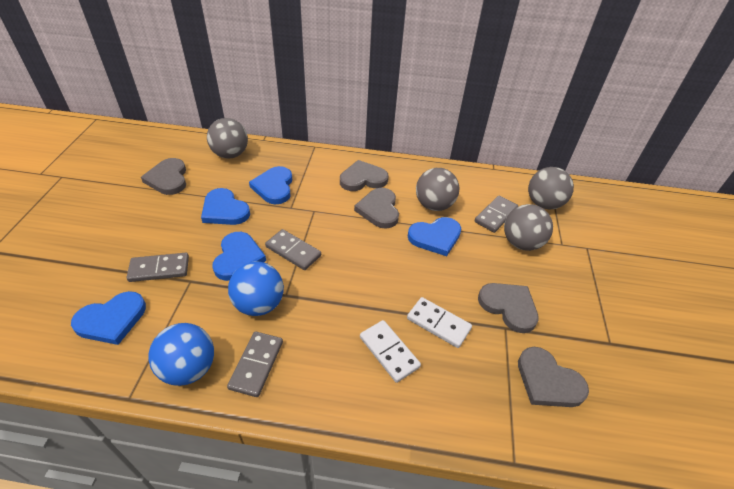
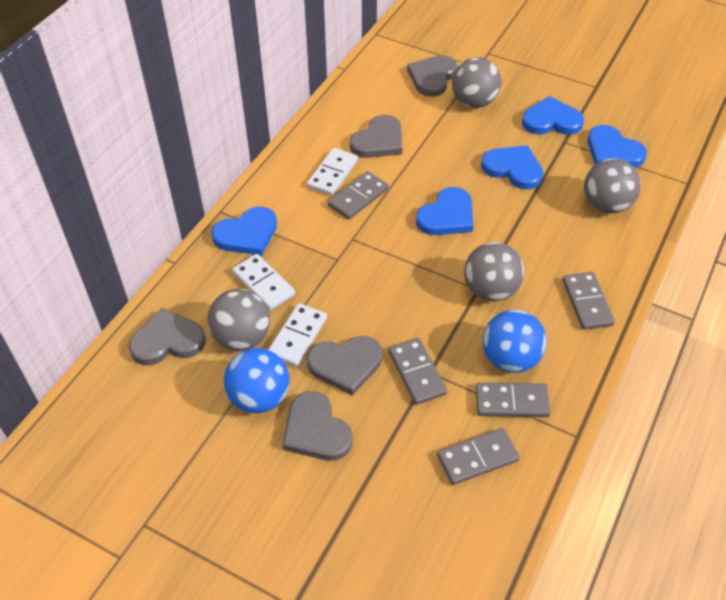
grey domino: 4 -> 5
white domino: 2 -> 3

